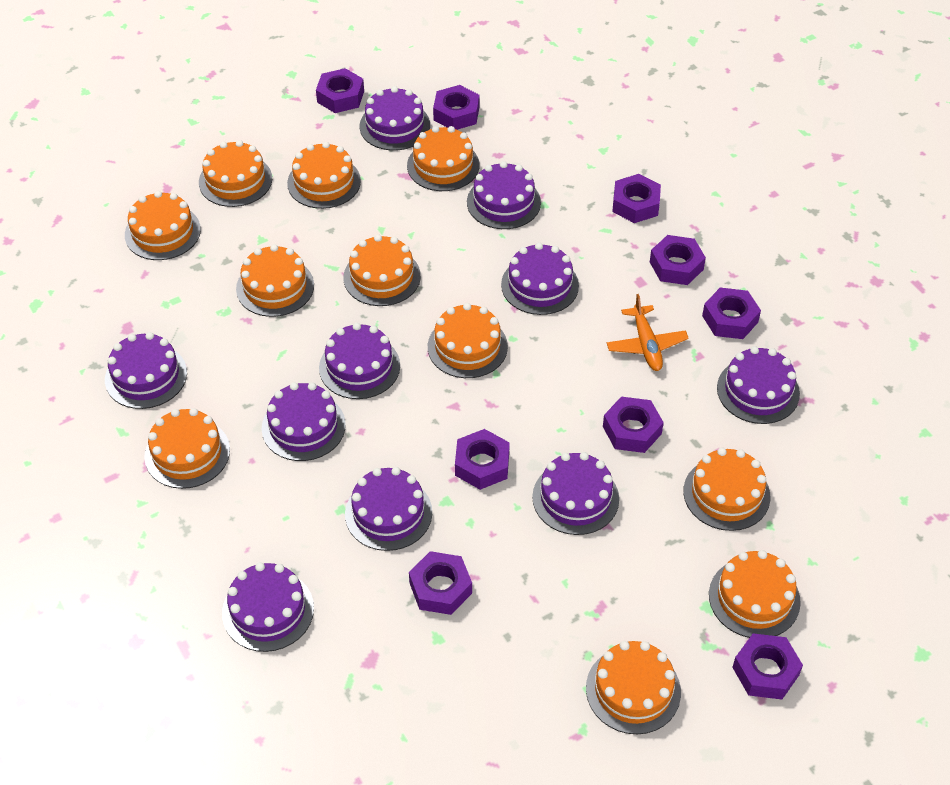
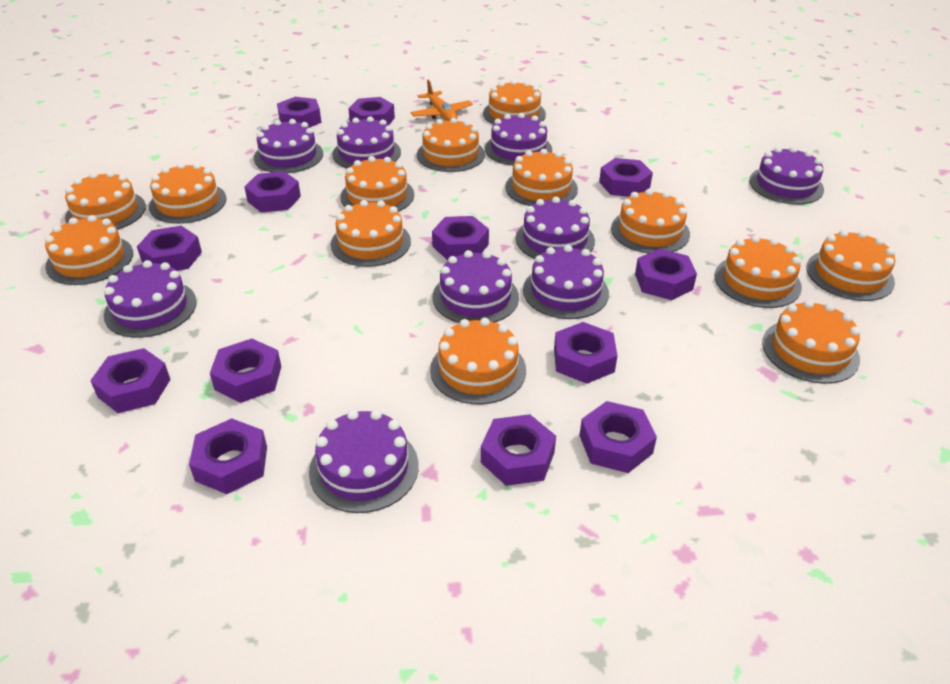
orange cake: 11 -> 13
purple cake: 10 -> 9
purple nut: 9 -> 13

